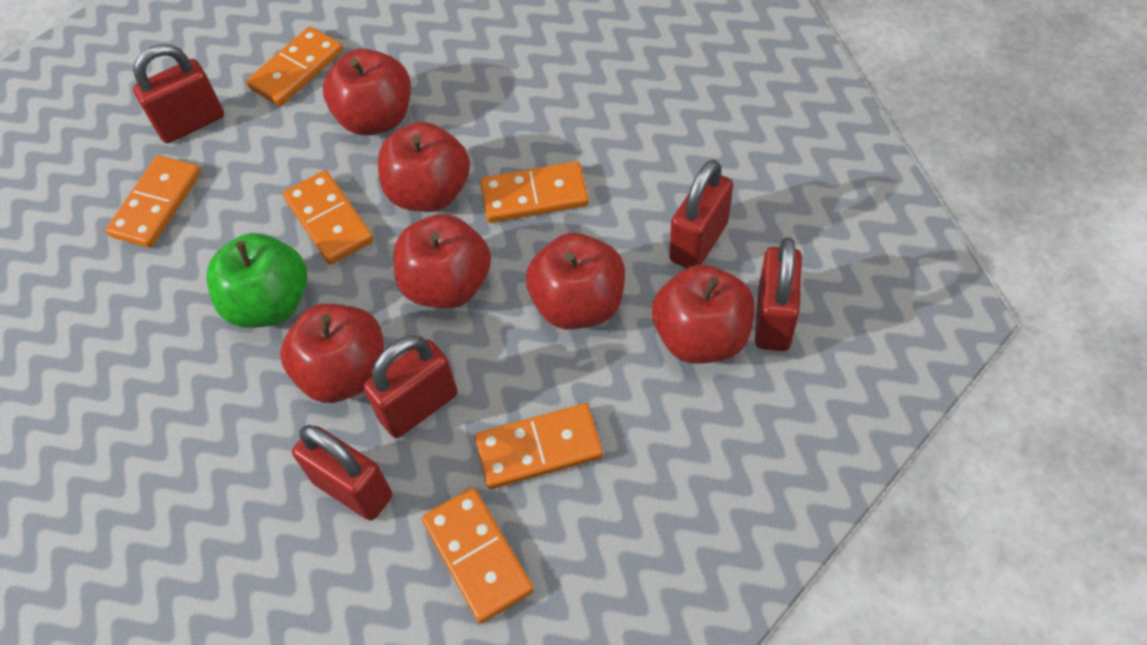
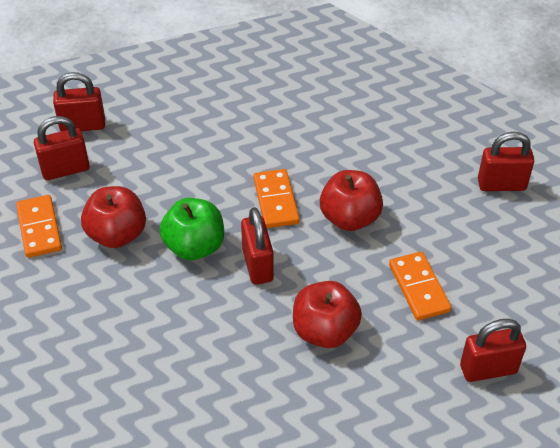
orange domino: 6 -> 3
red apple: 6 -> 3

